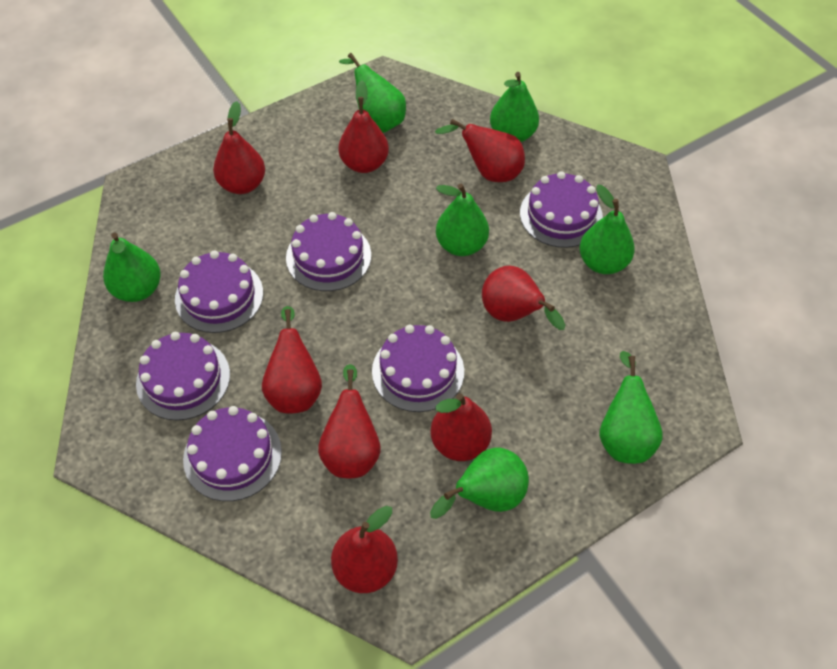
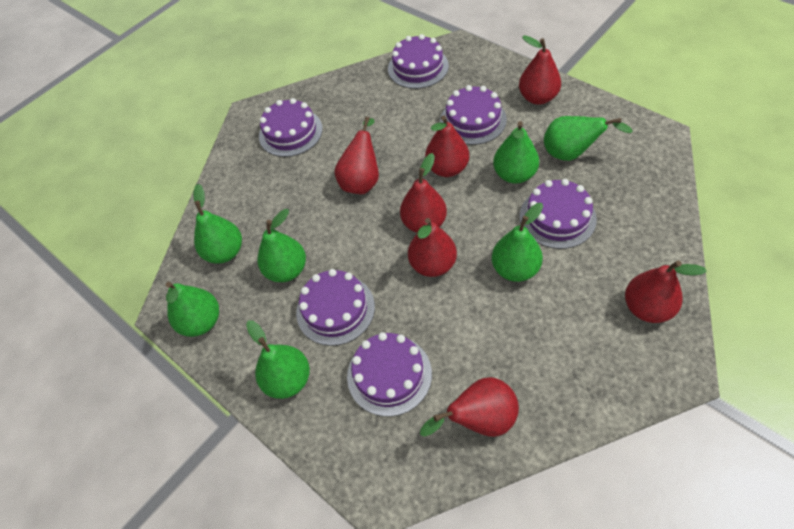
red pear: 8 -> 7

